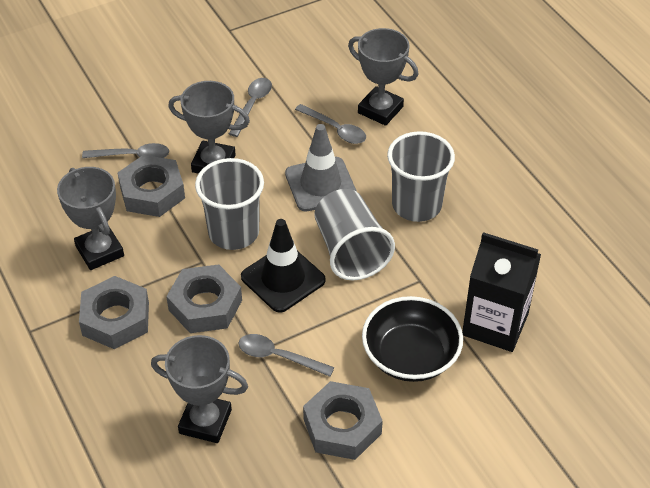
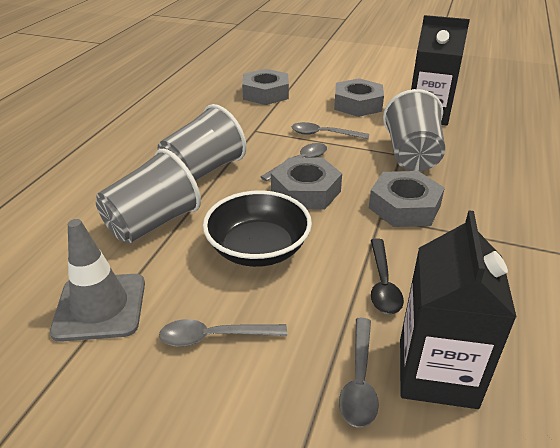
black carton: 1 -> 2
black spoon: 0 -> 1
black traffic cone: 1 -> 0
grey trophy: 4 -> 0

